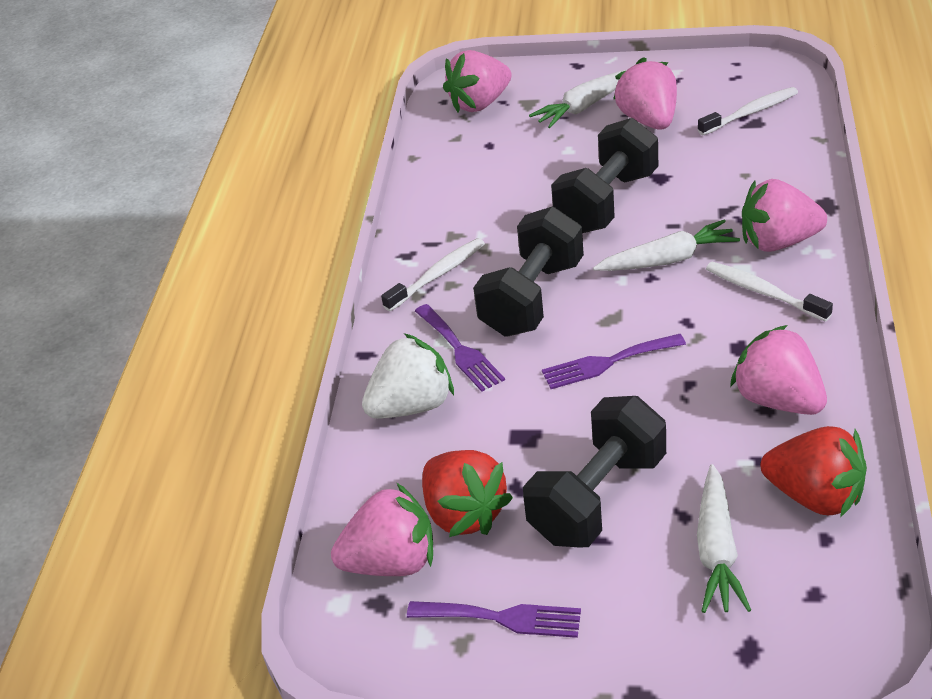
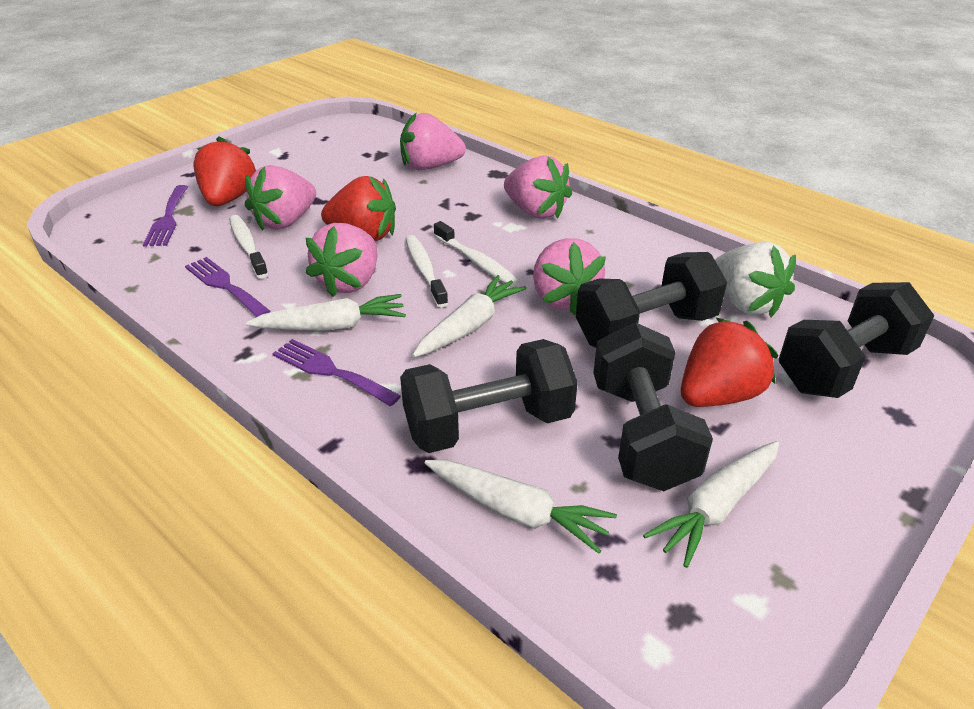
black dumbbell: 3 -> 4
red strawberry: 2 -> 3
white carrot: 3 -> 4

